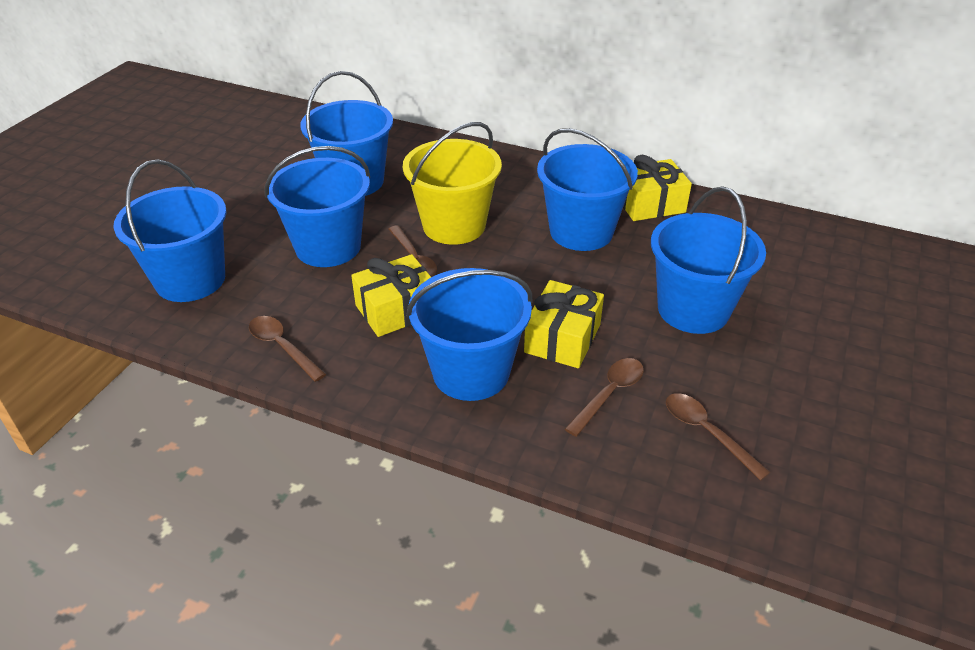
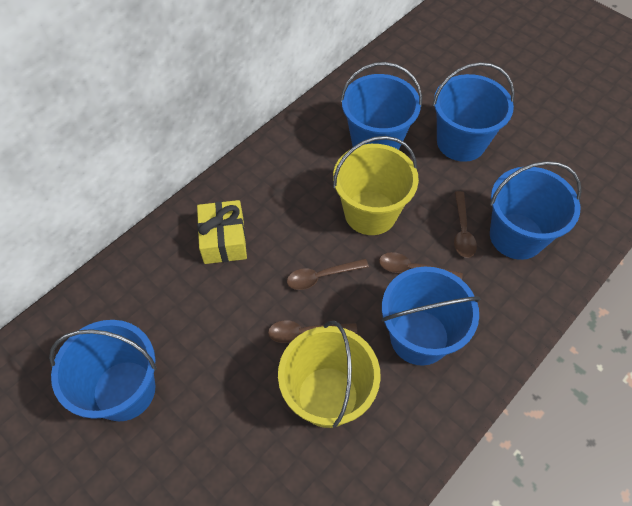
blue bucket: 6 -> 5
yellow bucket: 1 -> 2
yellow gift: 3 -> 1

